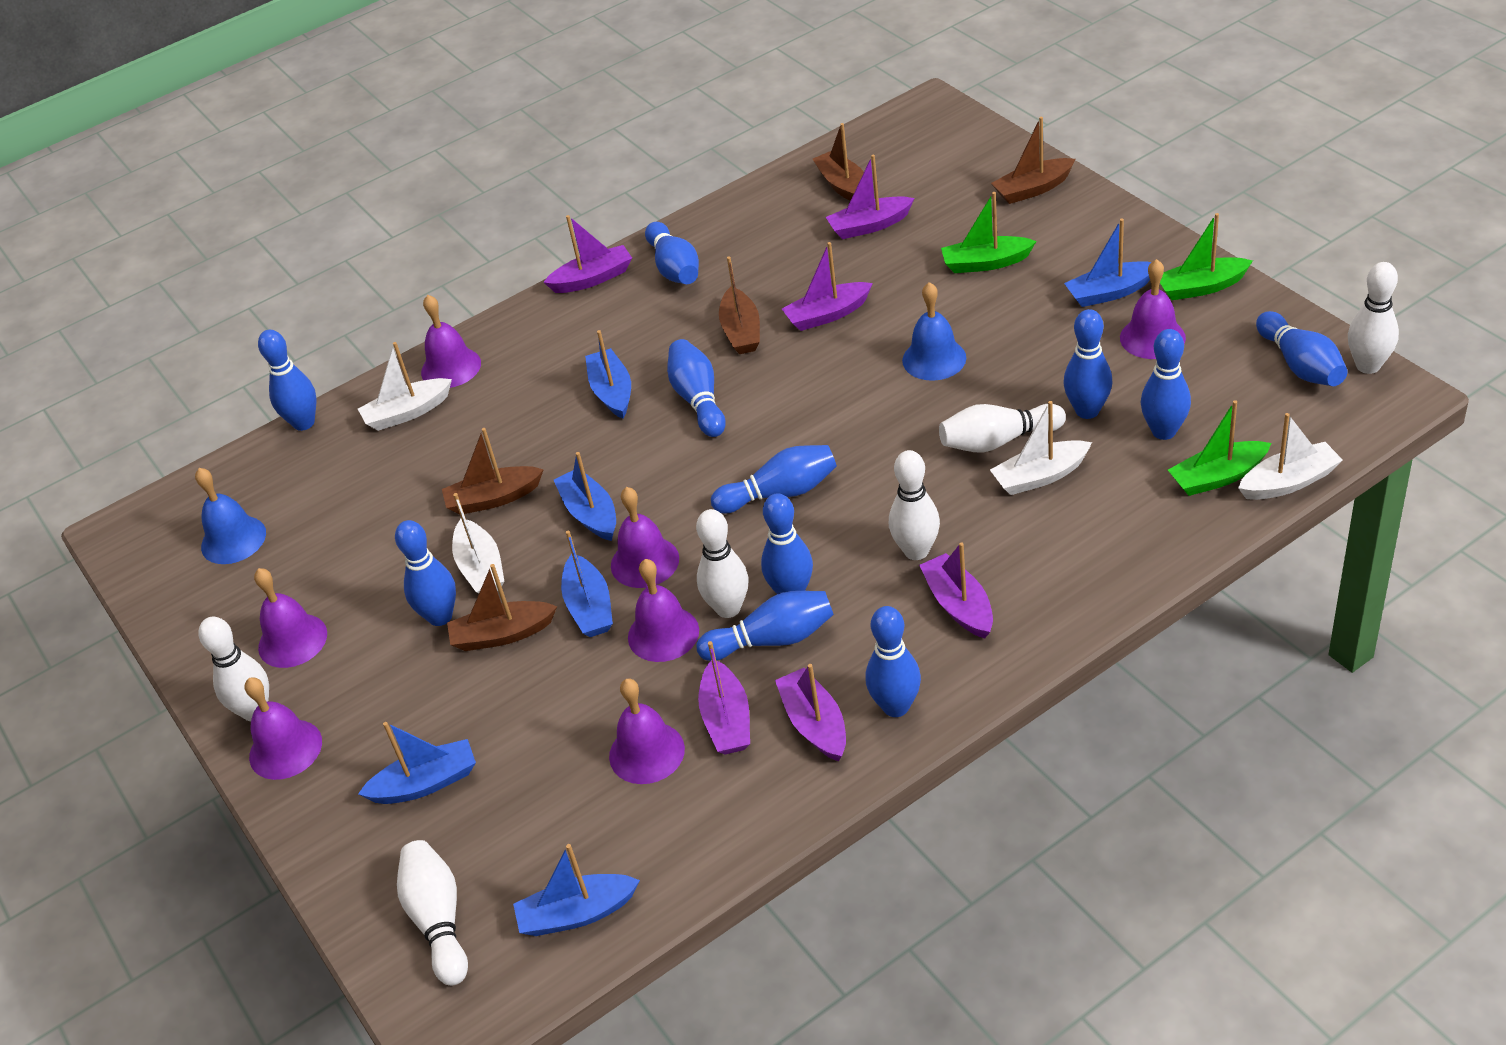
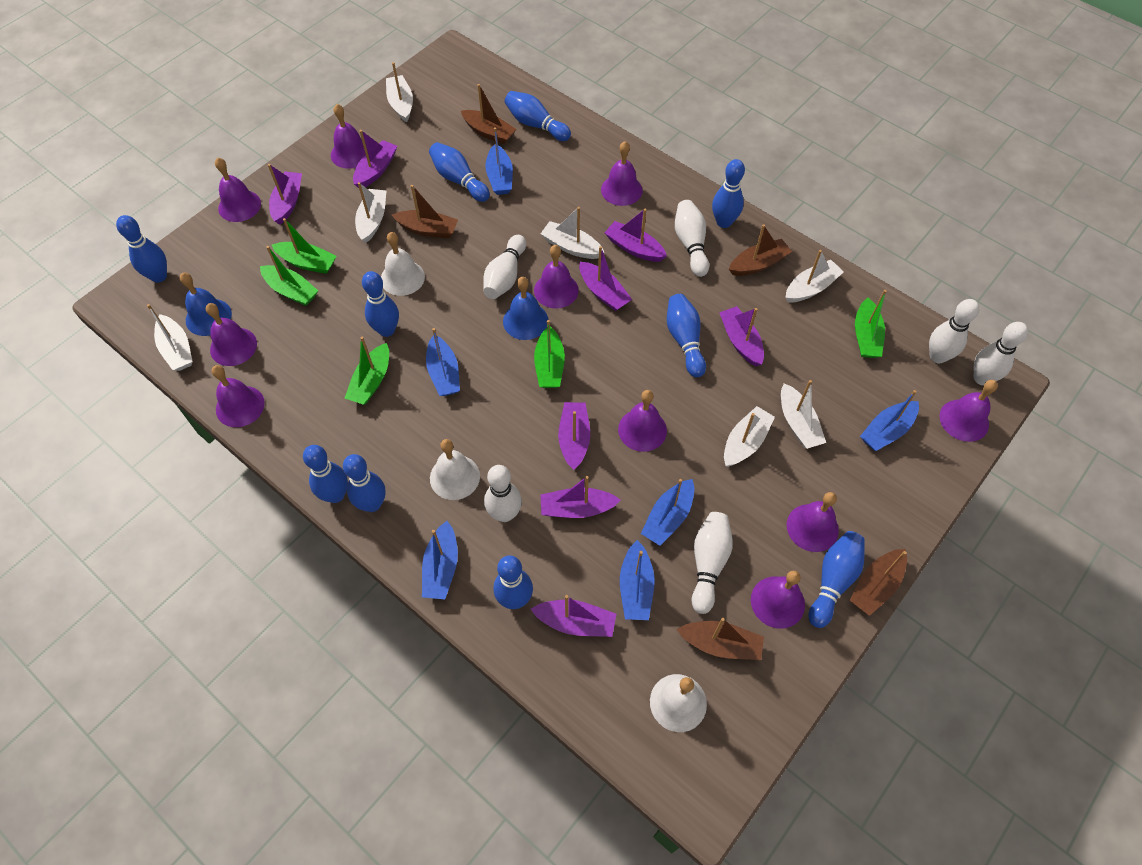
blue bowling pin: 11 -> 10
green boat: 3 -> 5
purple bell: 7 -> 10
purple boat: 6 -> 8
white bell: 0 -> 3
white boat: 4 -> 7

